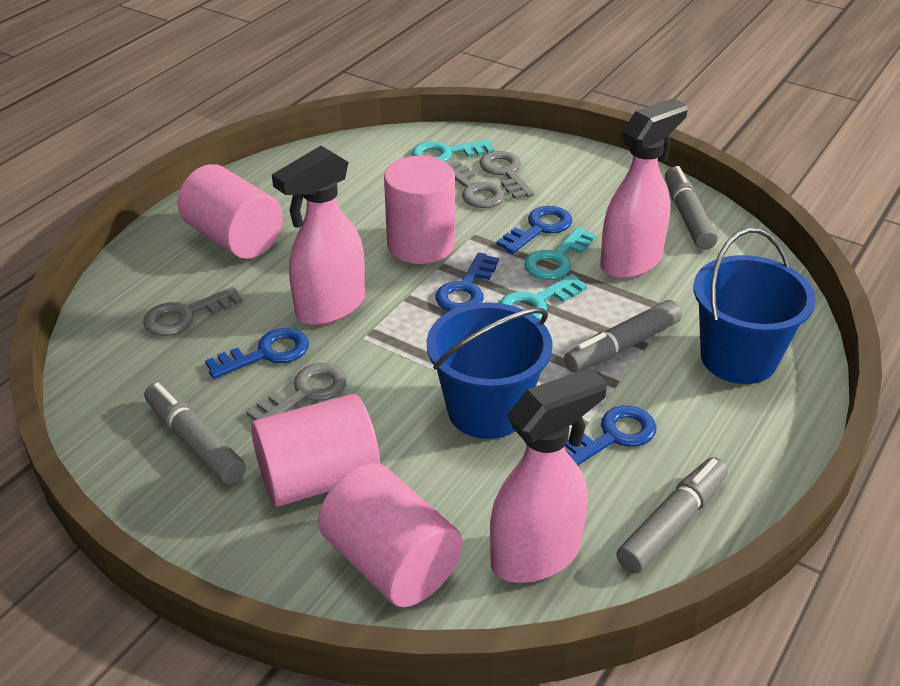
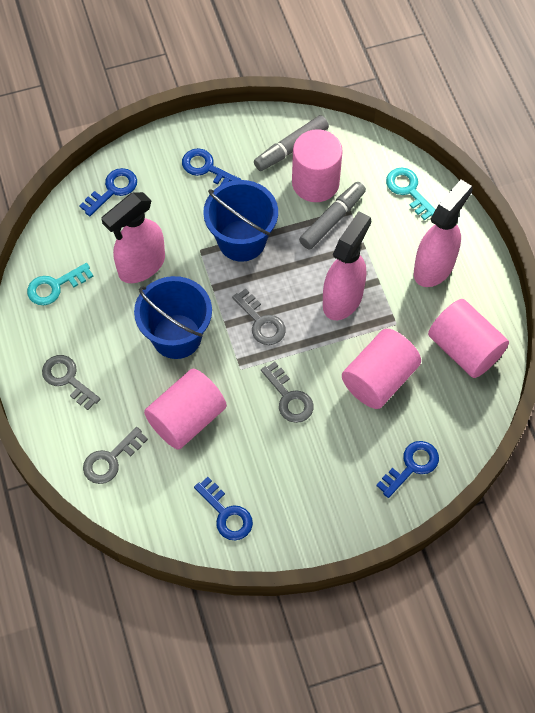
grey marker: 4 -> 2
turquoise key: 3 -> 2

